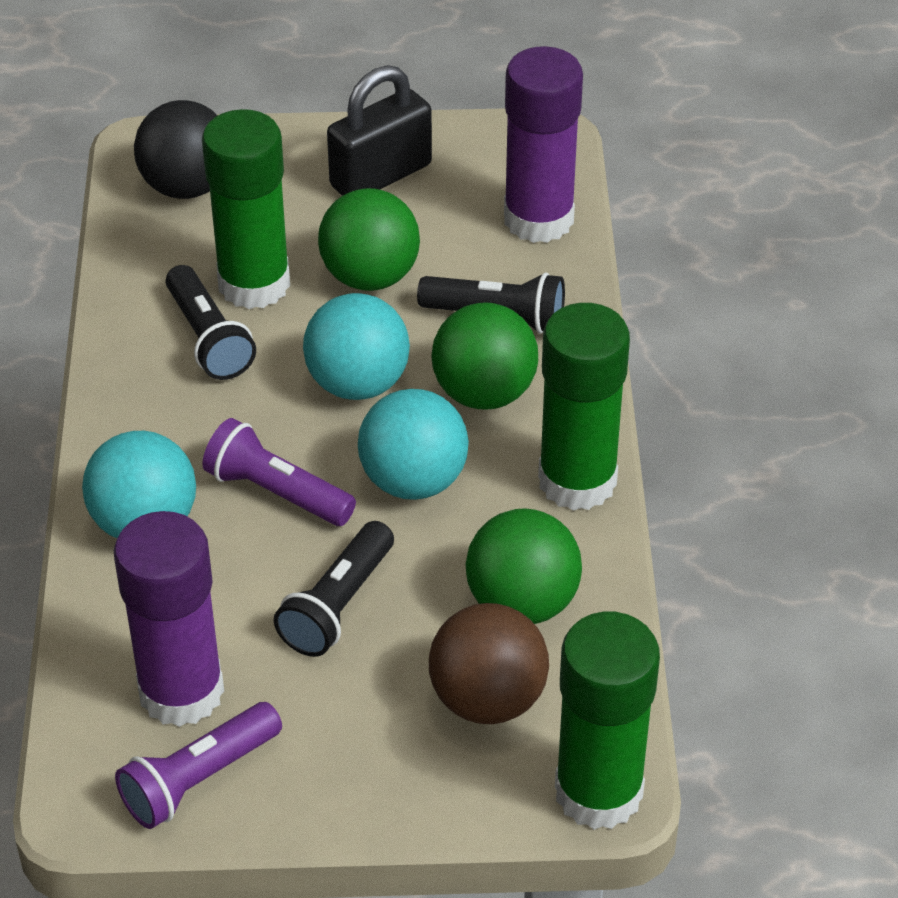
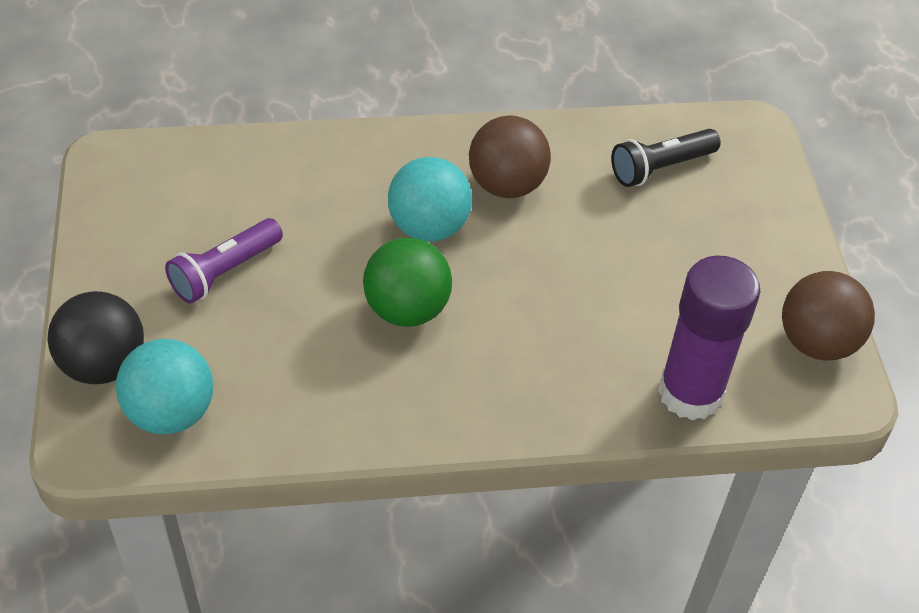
black flashlight: 3 -> 1
black padlock: 1 -> 0
brown ball: 1 -> 2
green ball: 3 -> 1
green glue stick: 3 -> 0
purple flashlight: 2 -> 1
purple glue stick: 2 -> 1
turquoise ball: 3 -> 2

